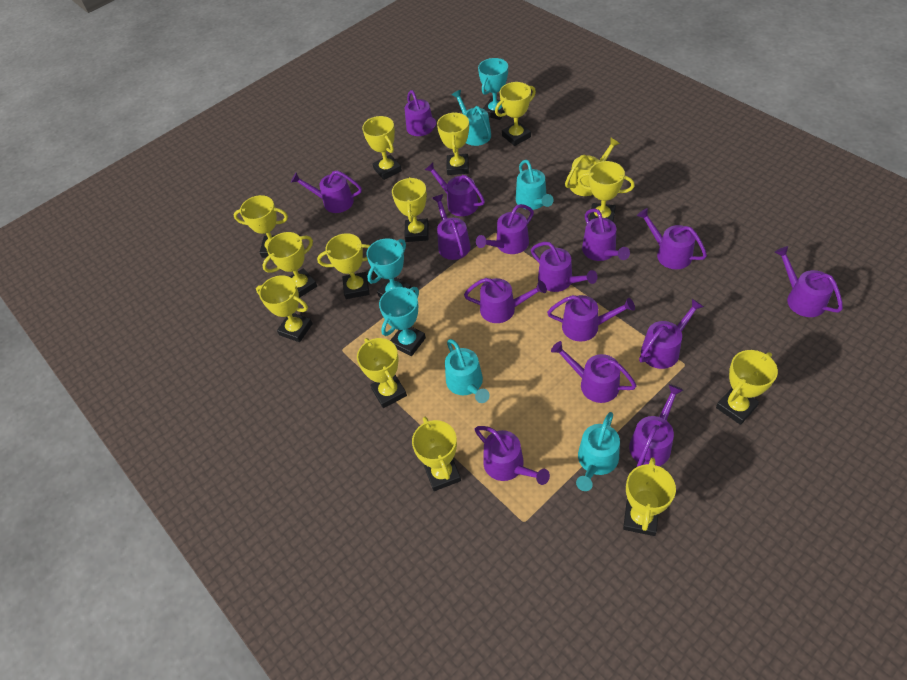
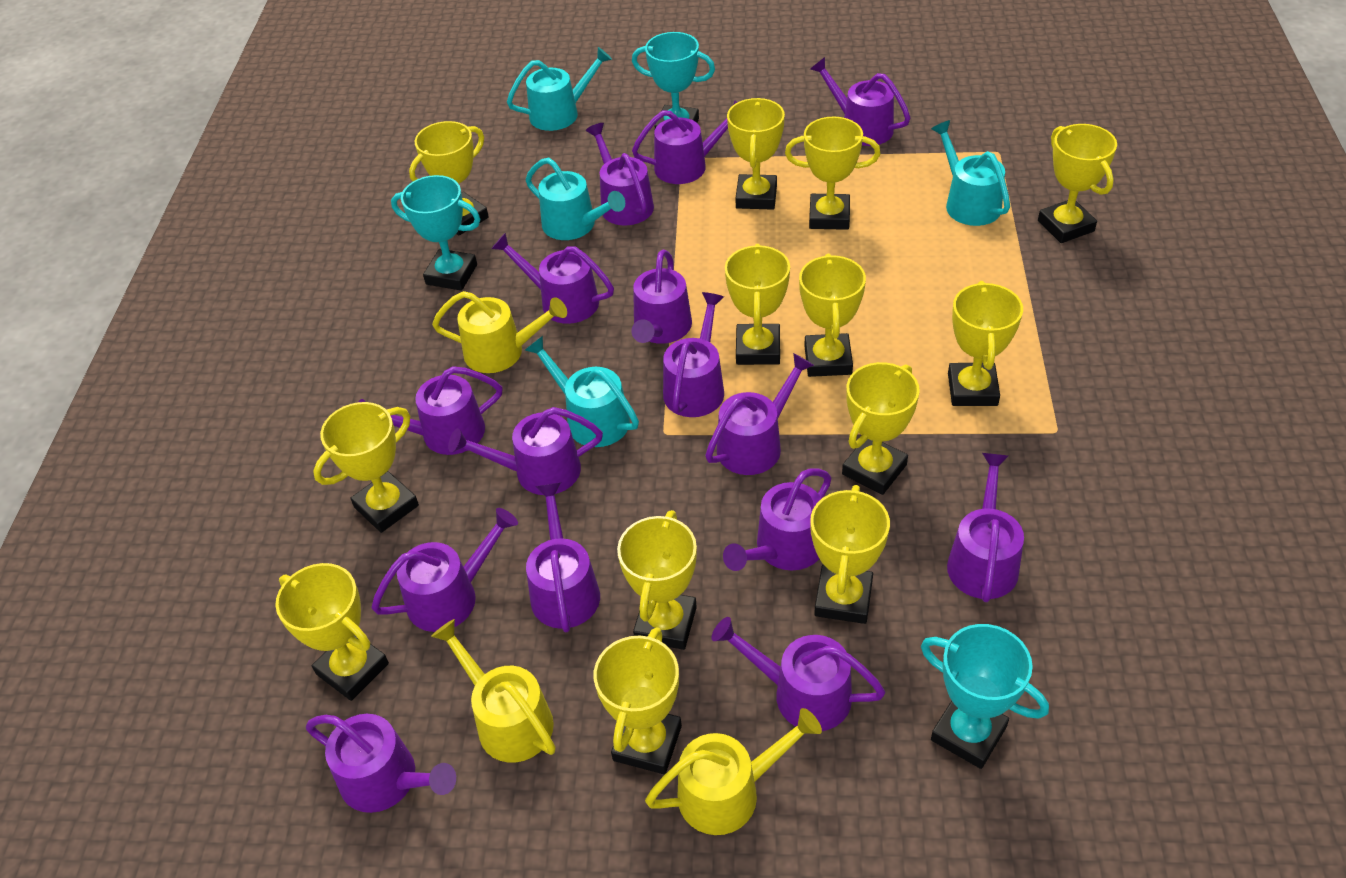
yellow watering can: 1 -> 3

